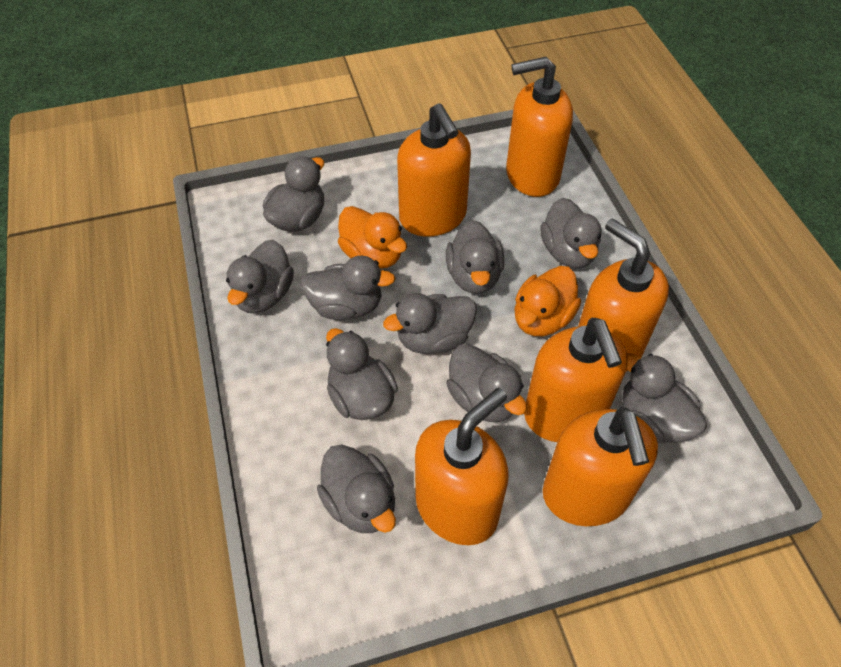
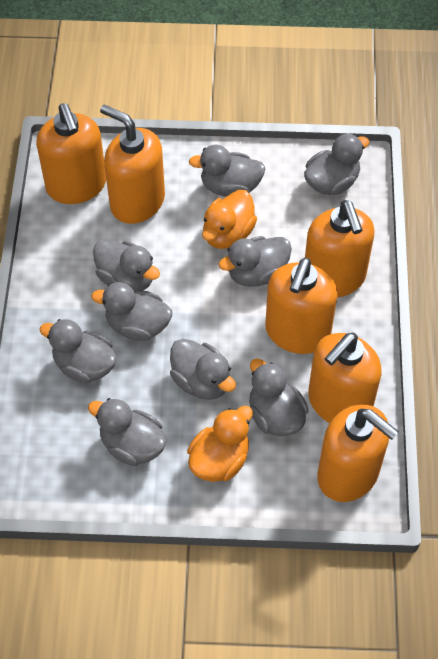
grey duck: 10 -> 9

